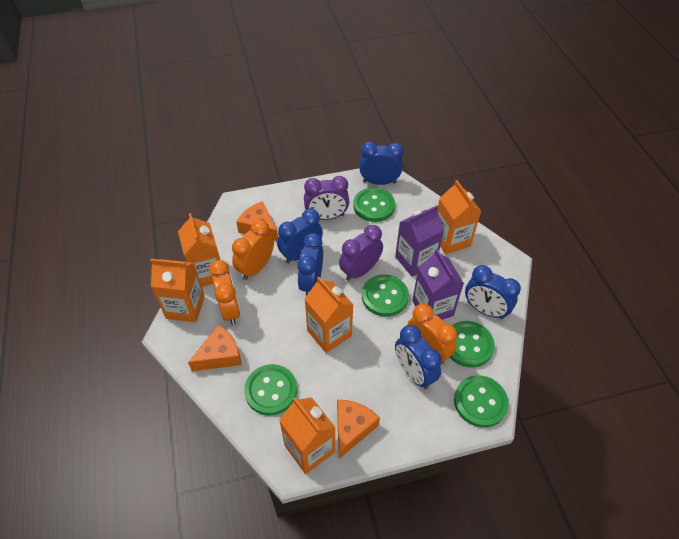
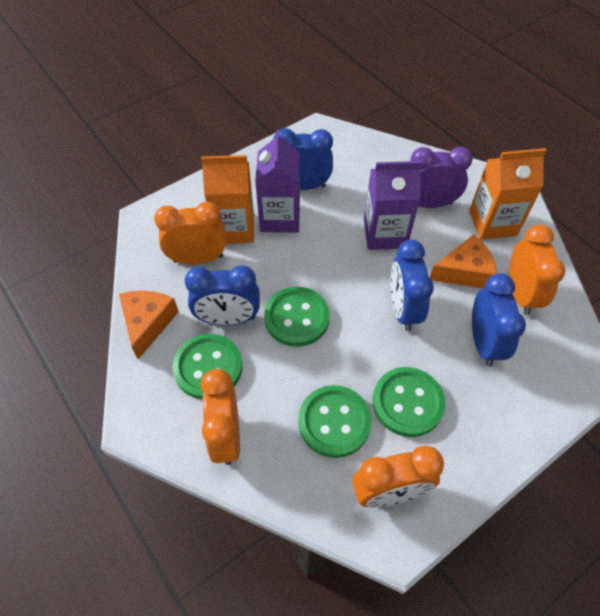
blue clock: 5 -> 4
green button: 5 -> 4
orange carton: 5 -> 2
orange cheese: 3 -> 2
orange clock: 3 -> 4
purple clock: 2 -> 1

